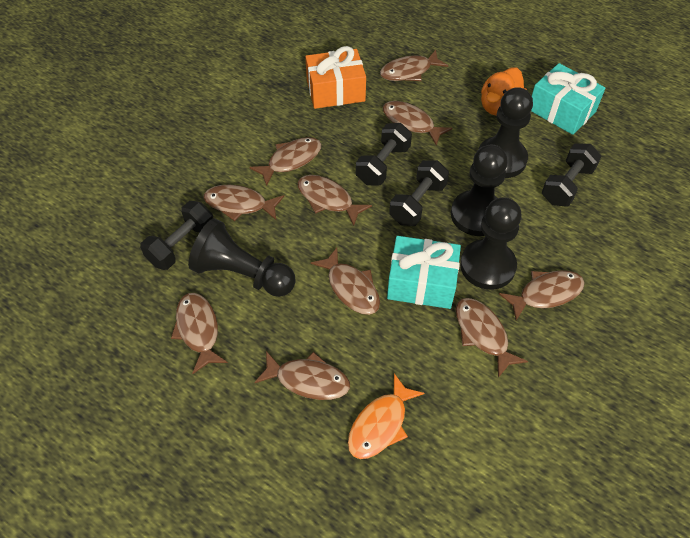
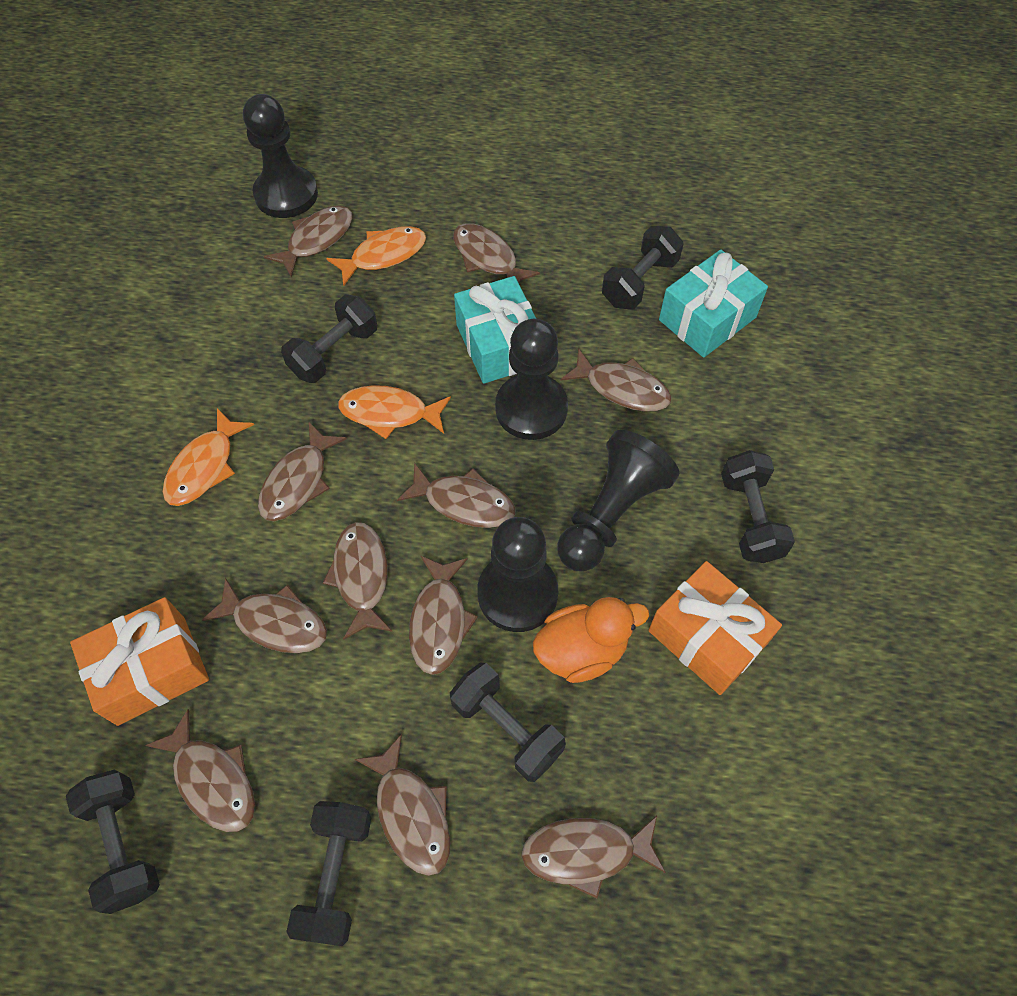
black dumbbell: 4 -> 6
brown fish: 10 -> 11
orange fish: 1 -> 3
orange gift: 1 -> 2

